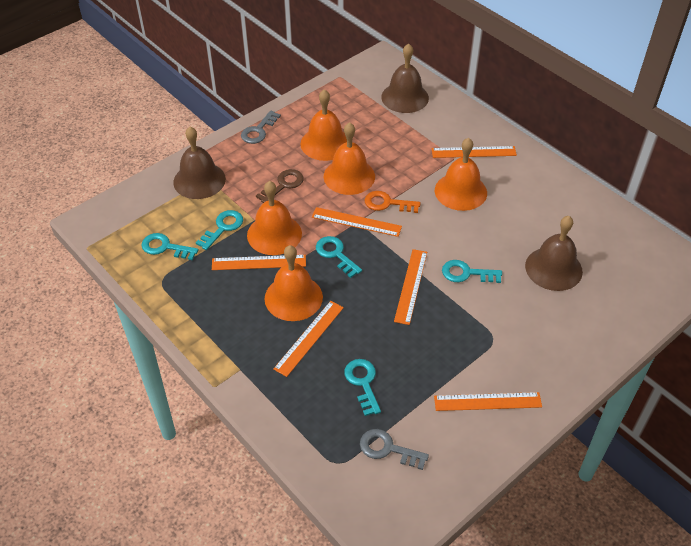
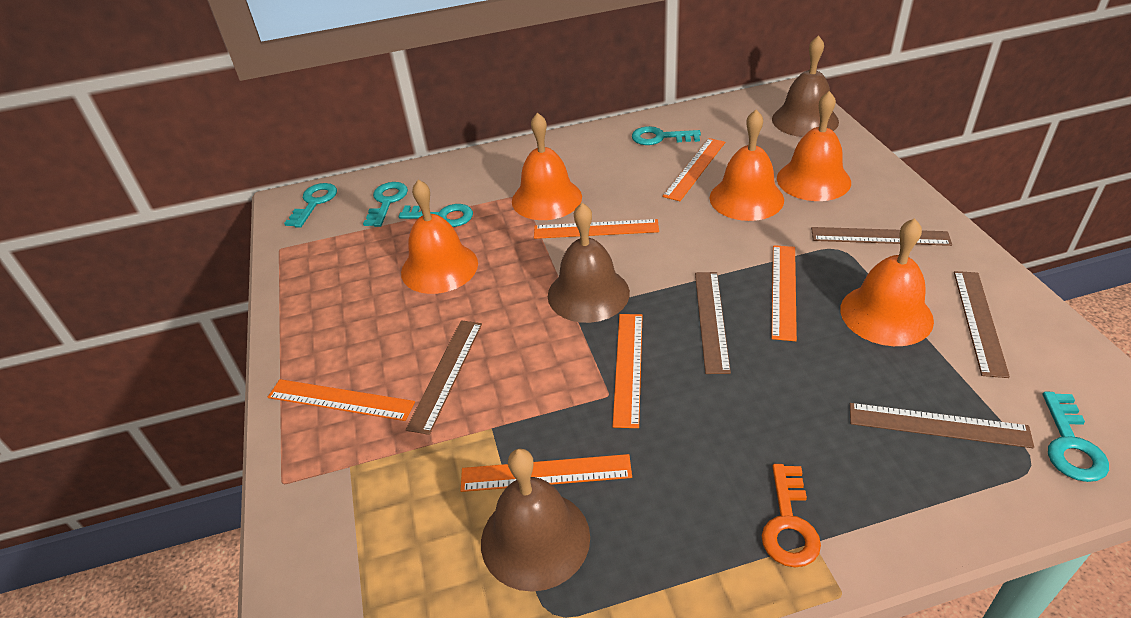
brown key: 1 -> 0
brown ruler: 0 -> 5
grey key: 2 -> 0

